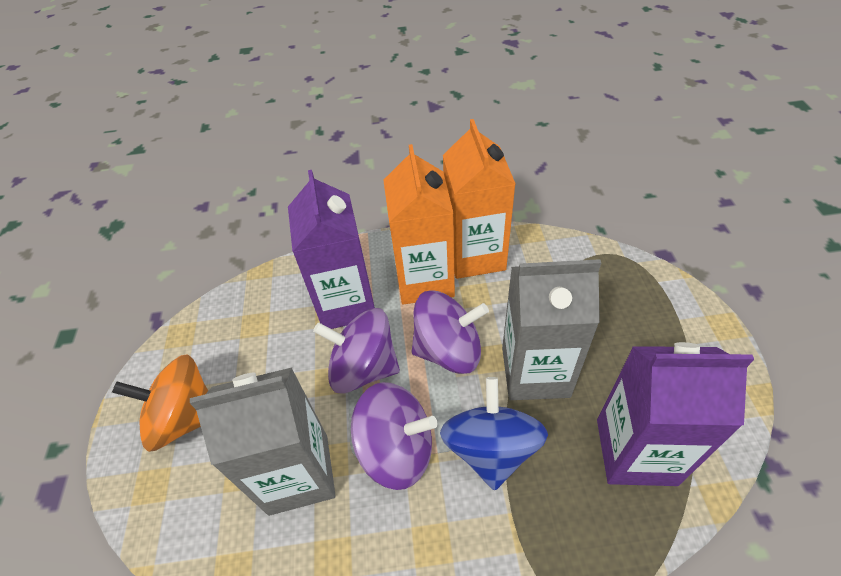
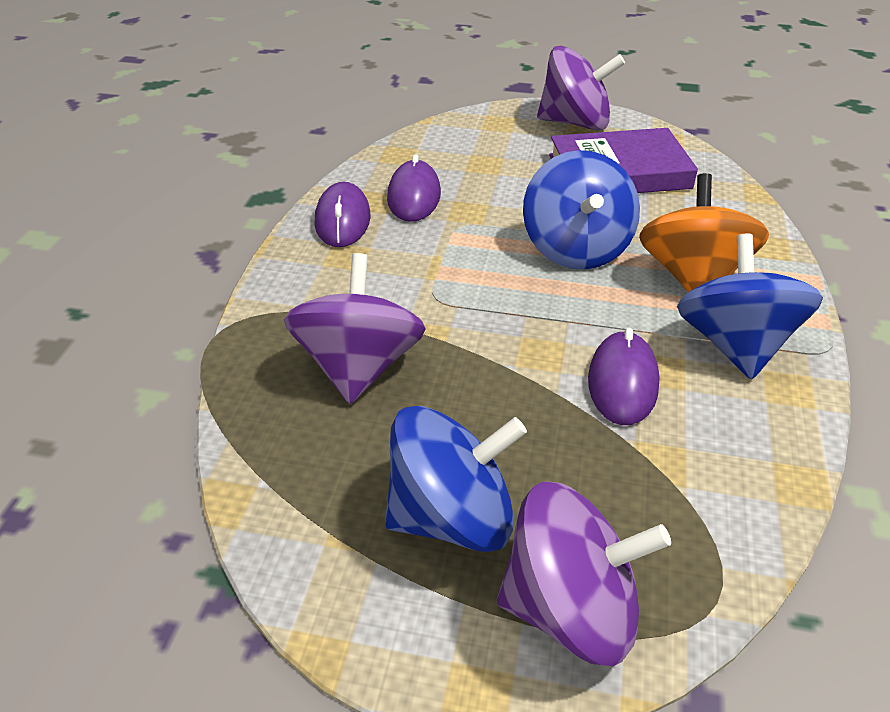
blue spinning top: 1 -> 3
grey carton: 2 -> 0
orange carton: 2 -> 0
purple book: 0 -> 1
purple carton: 2 -> 0
purple mouse: 0 -> 3

